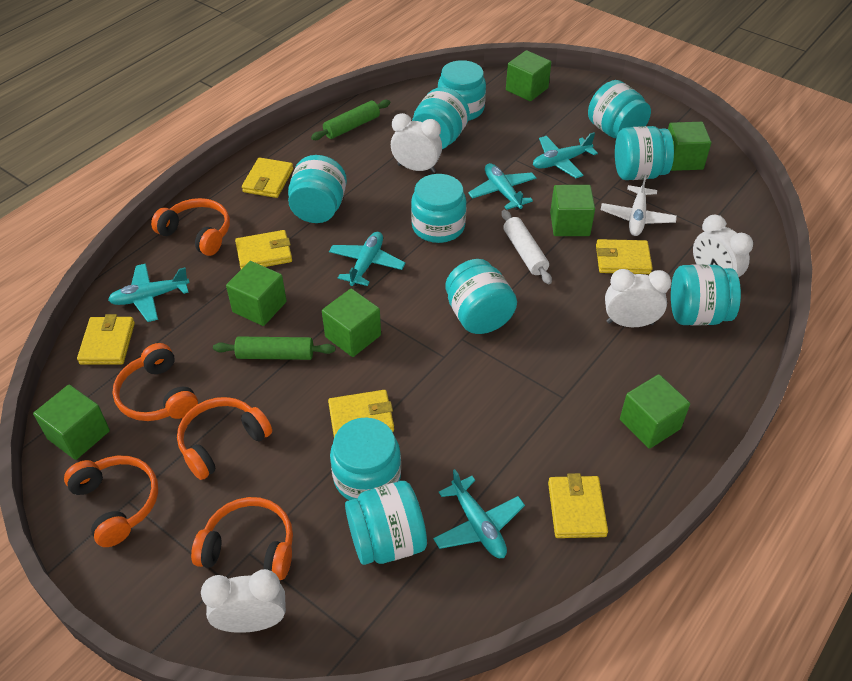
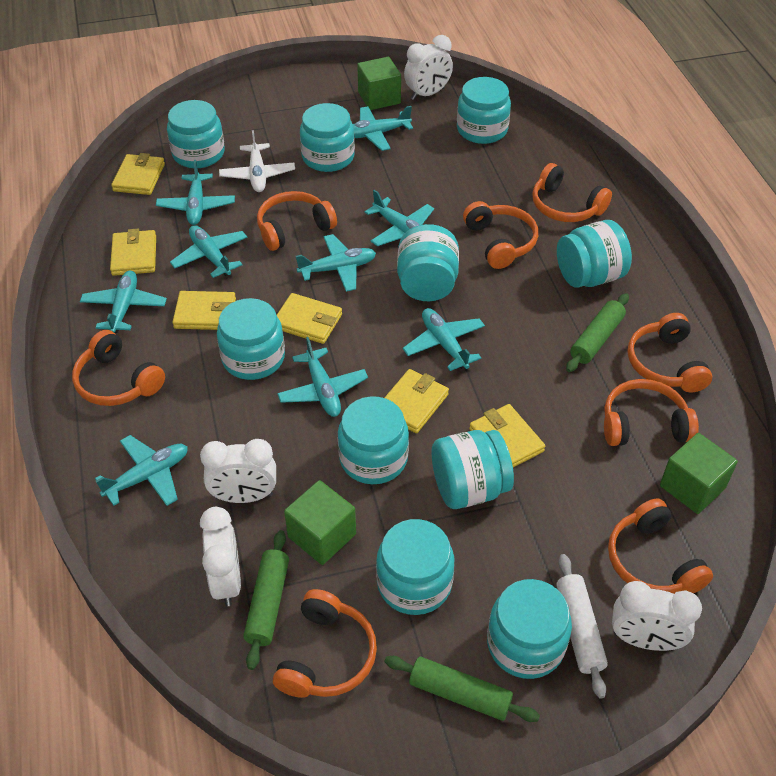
green cube: 7 -> 3
green rolling pin: 2 -> 3
orange headphones: 5 -> 8
turquoise plane: 5 -> 9

